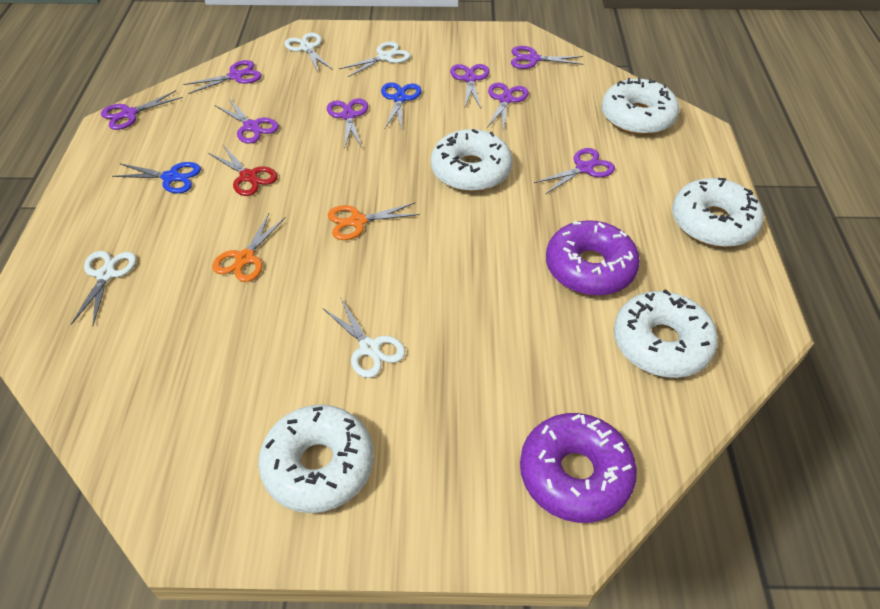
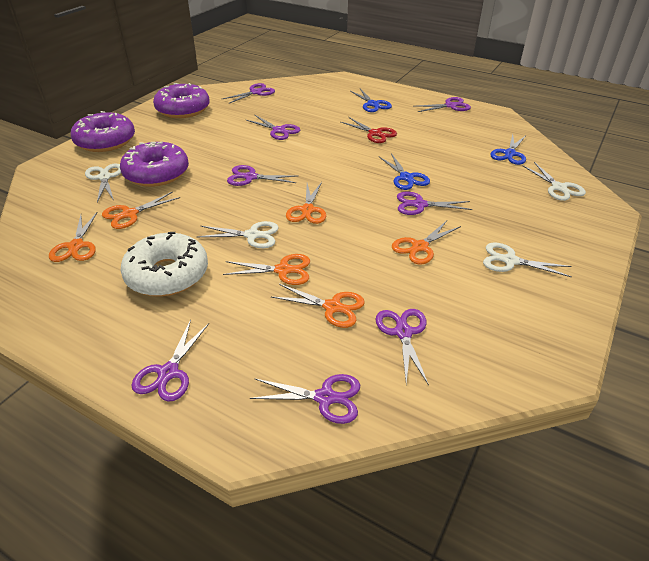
blue scissors: 2 -> 3
orange scissors: 2 -> 6
purple donut: 2 -> 3
white donut: 5 -> 1

